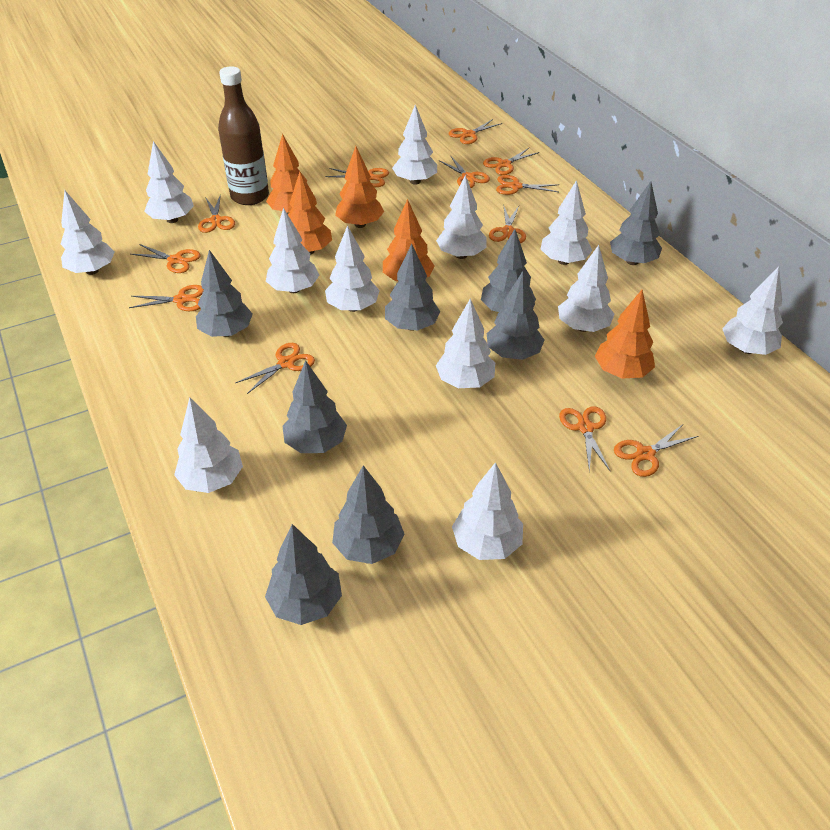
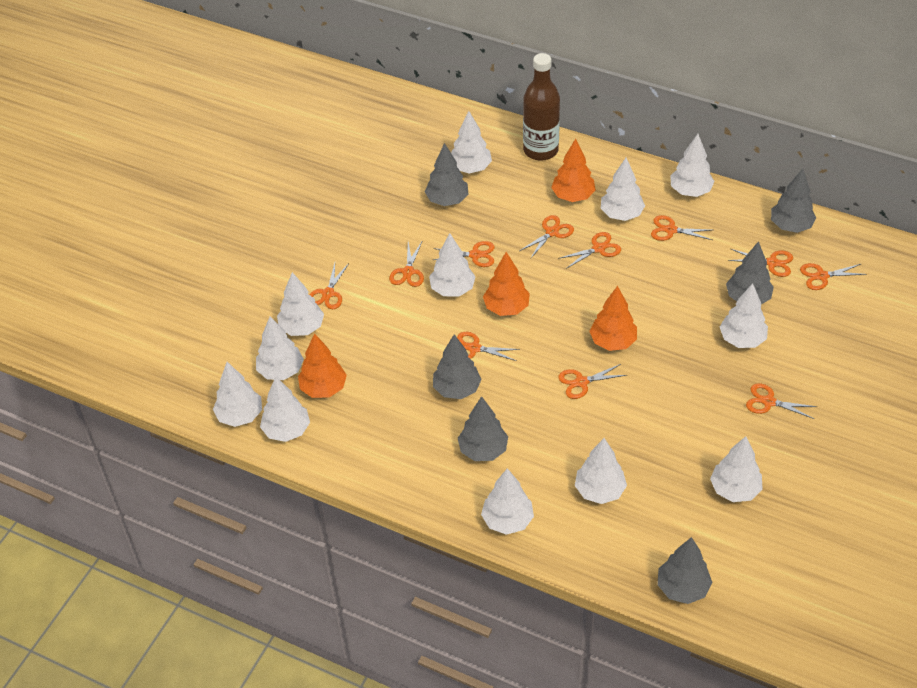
grey tree: 8 -> 6
orange scissors: 12 -> 11
orange tree: 5 -> 4

